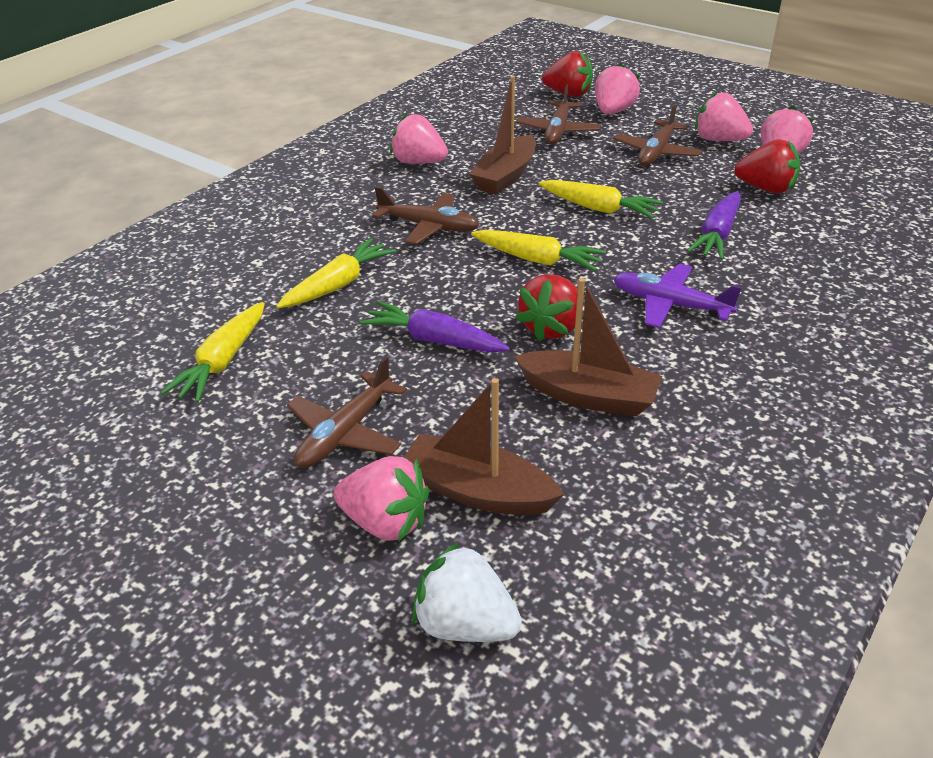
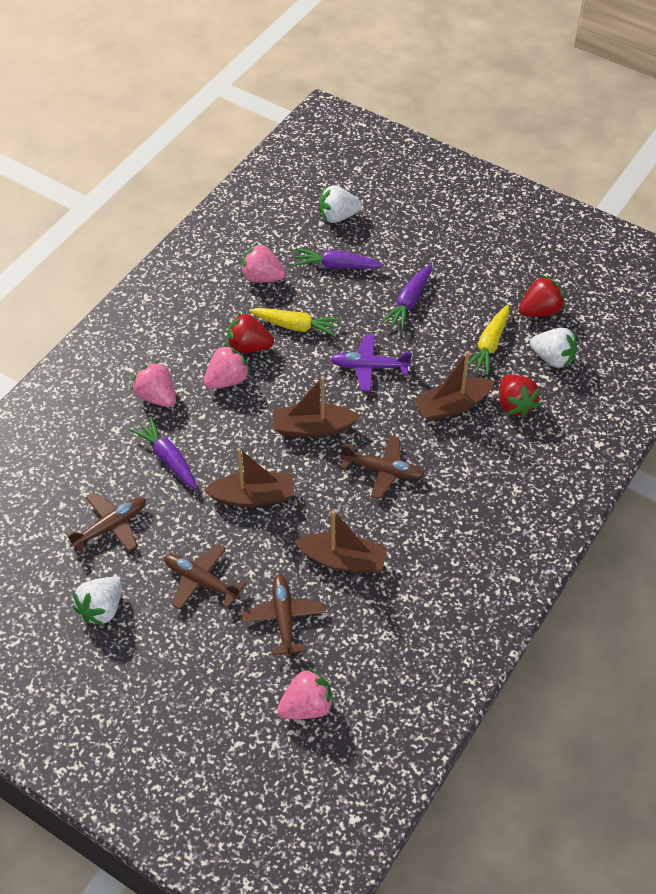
brown boat: 3 -> 4
pink strawberry: 5 -> 4
purple carrot: 2 -> 3
white strawberry: 1 -> 3
yellow carrot: 4 -> 2

